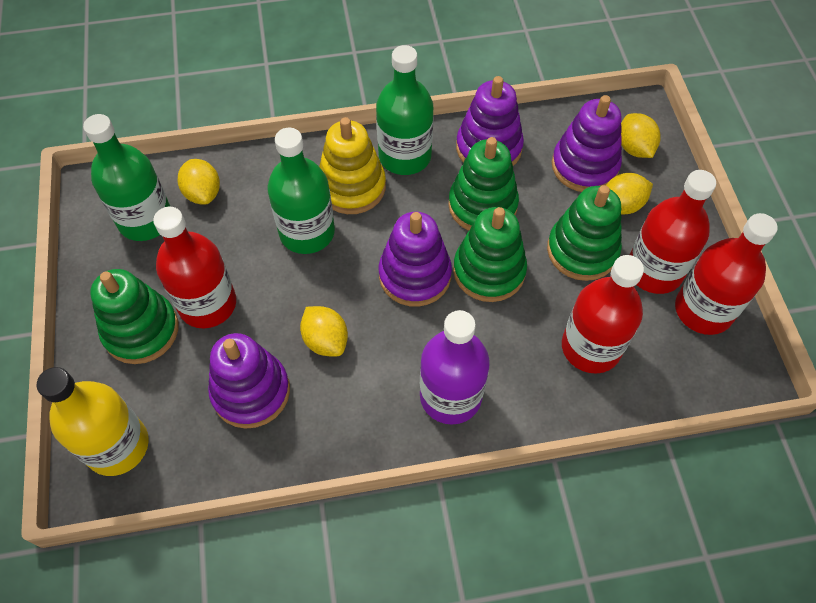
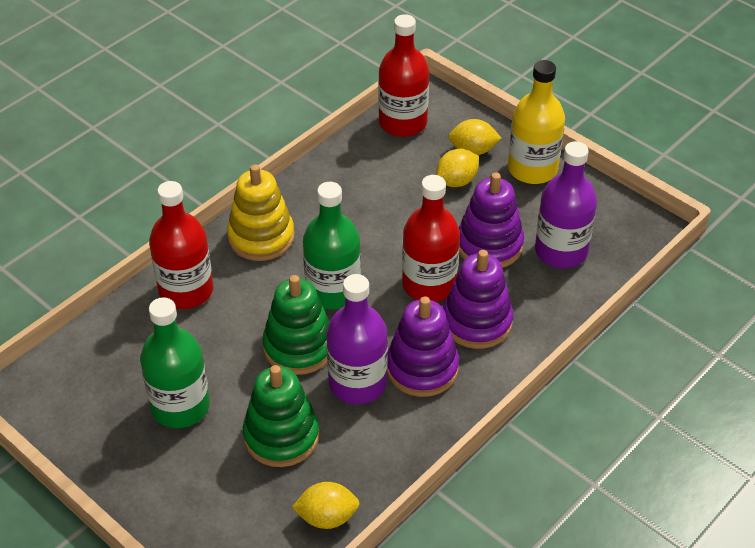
green bottle: 3 -> 2
green stacking toy: 4 -> 2
purple bottle: 1 -> 2
purple stacking toy: 4 -> 3
red bottle: 4 -> 3
yellow lemon: 4 -> 3

